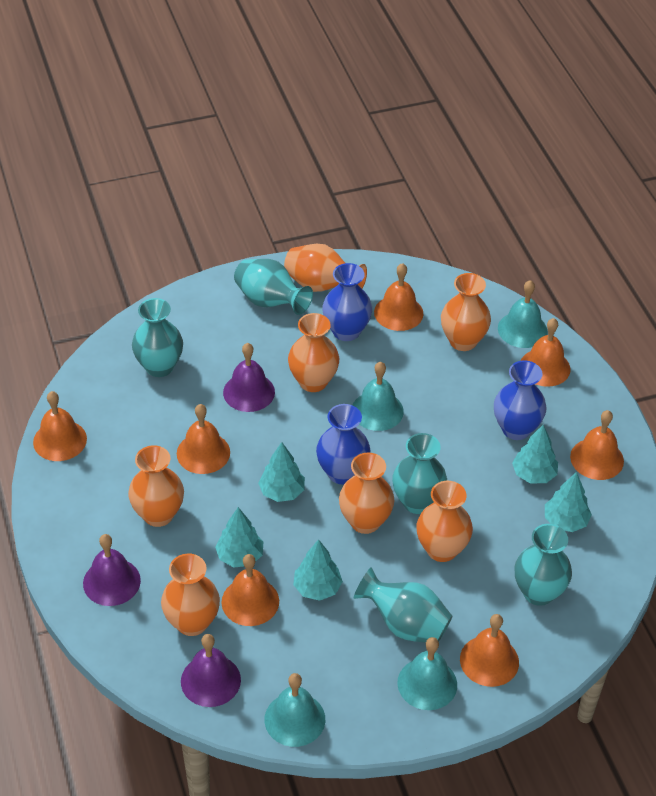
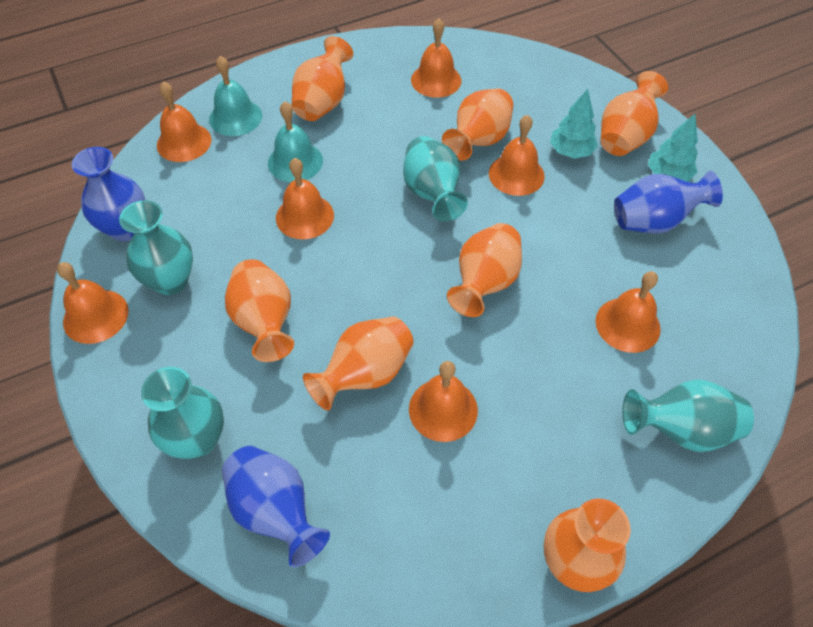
purple bell: 3 -> 0
turquoise bell: 4 -> 2
turquoise tree: 5 -> 2
turquoise vase: 5 -> 4

